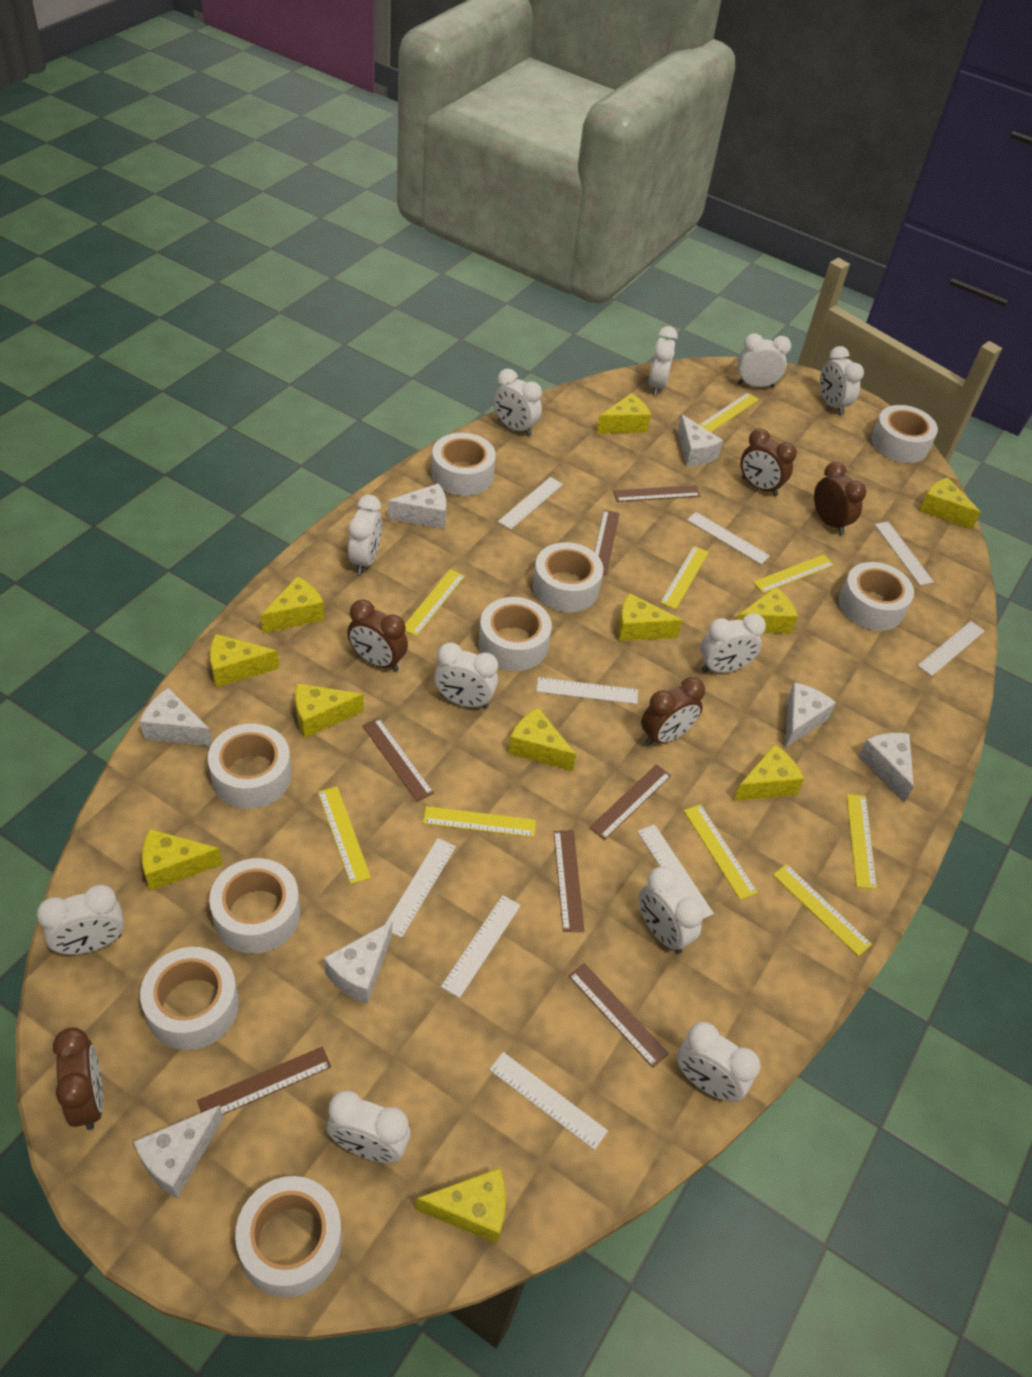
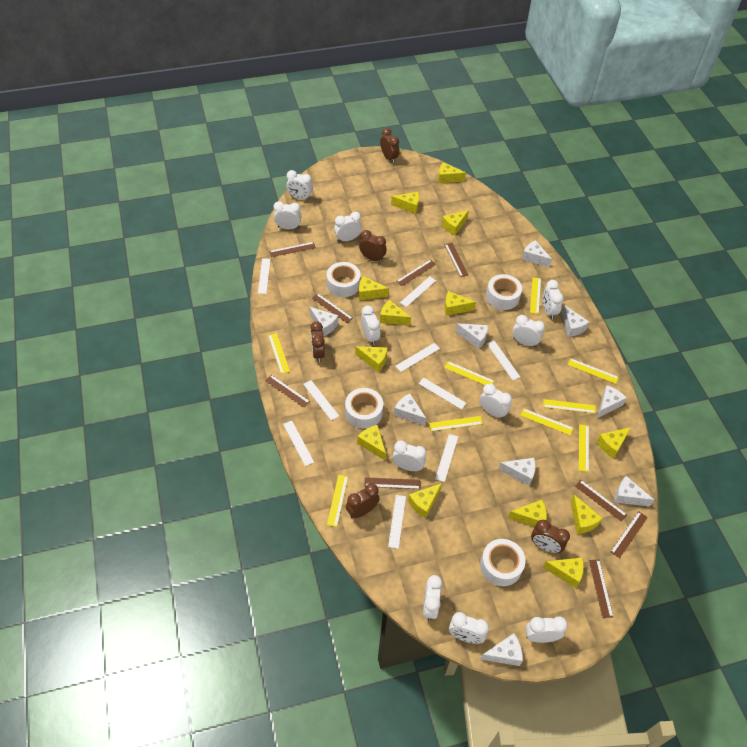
brown ruler: 7 -> 9
white cheese: 7 -> 9
white tape: 9 -> 4
yellow cheese: 11 -> 13

